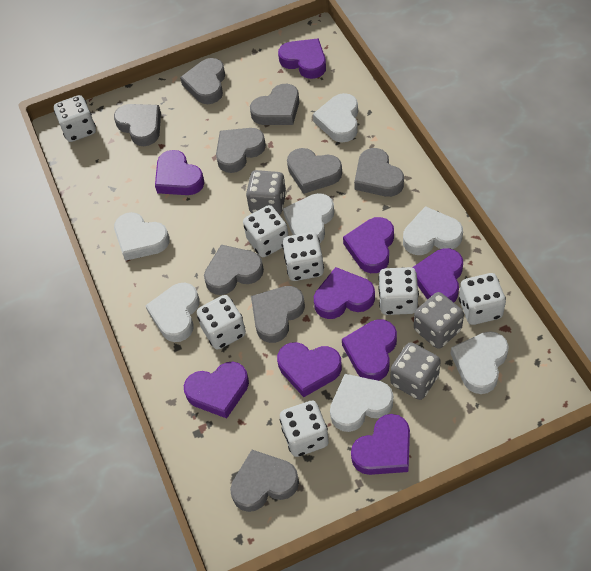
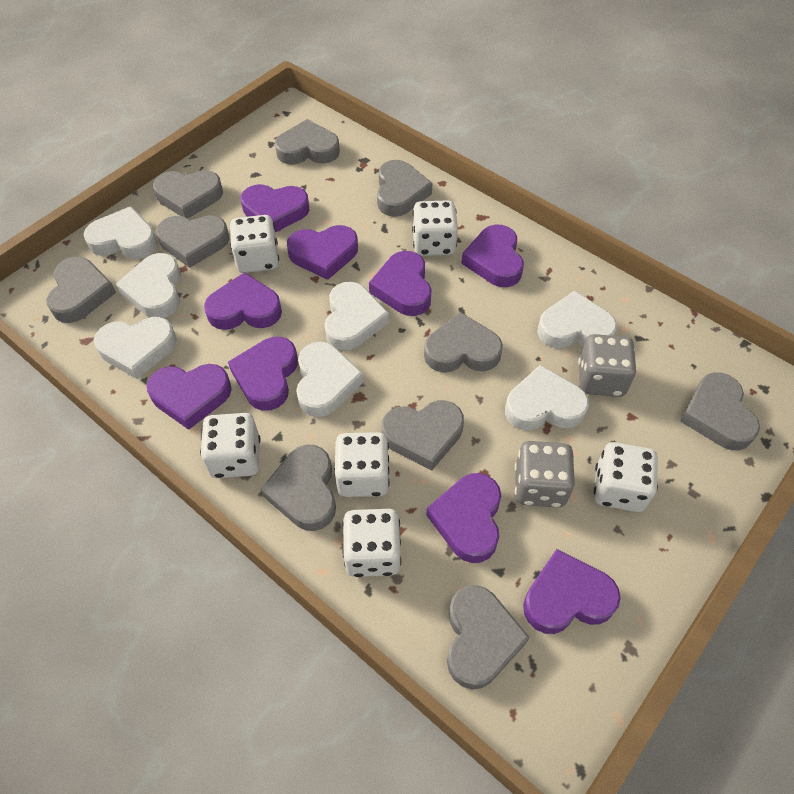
grey dice: 3 -> 2
grey heart: 9 -> 10
white dice: 7 -> 6

